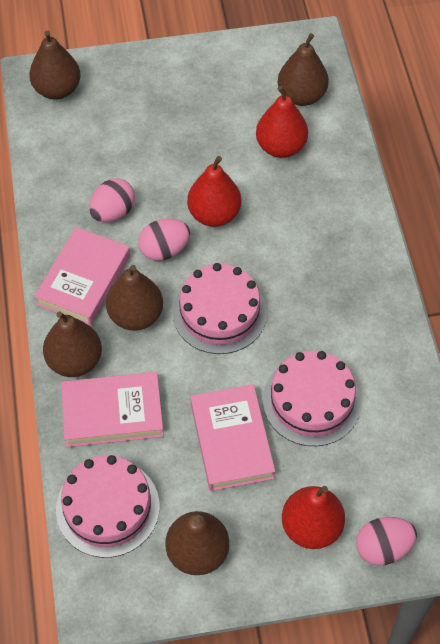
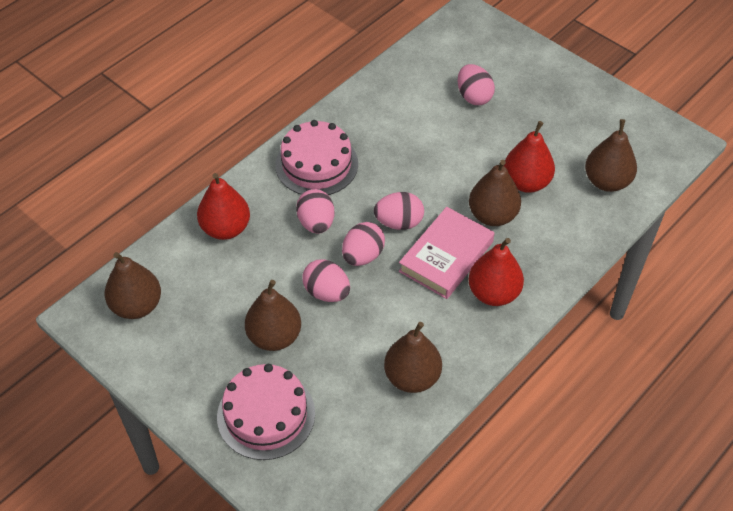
pink book: 3 -> 1
pink cake: 3 -> 2
pink egg: 3 -> 5

